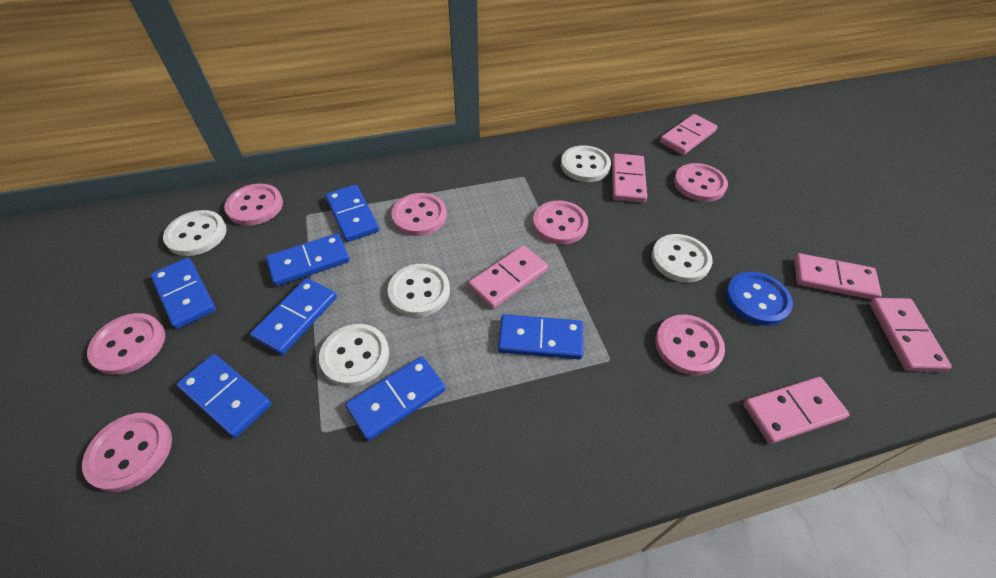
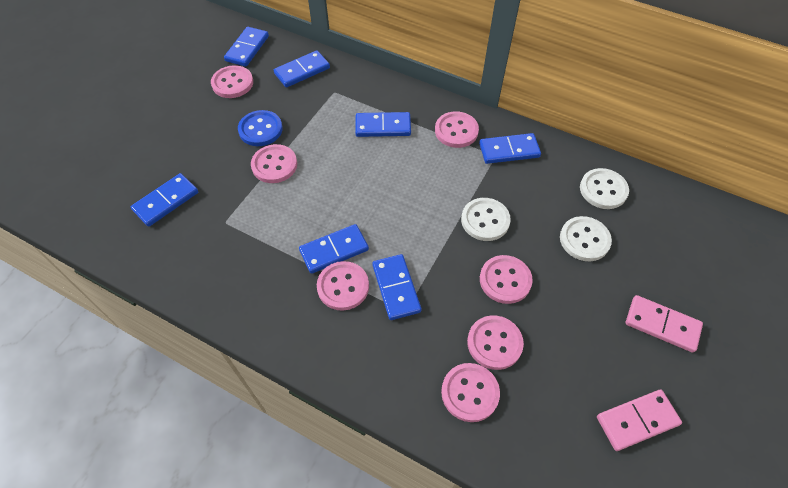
pink domino: 6 -> 2
white button: 5 -> 3

